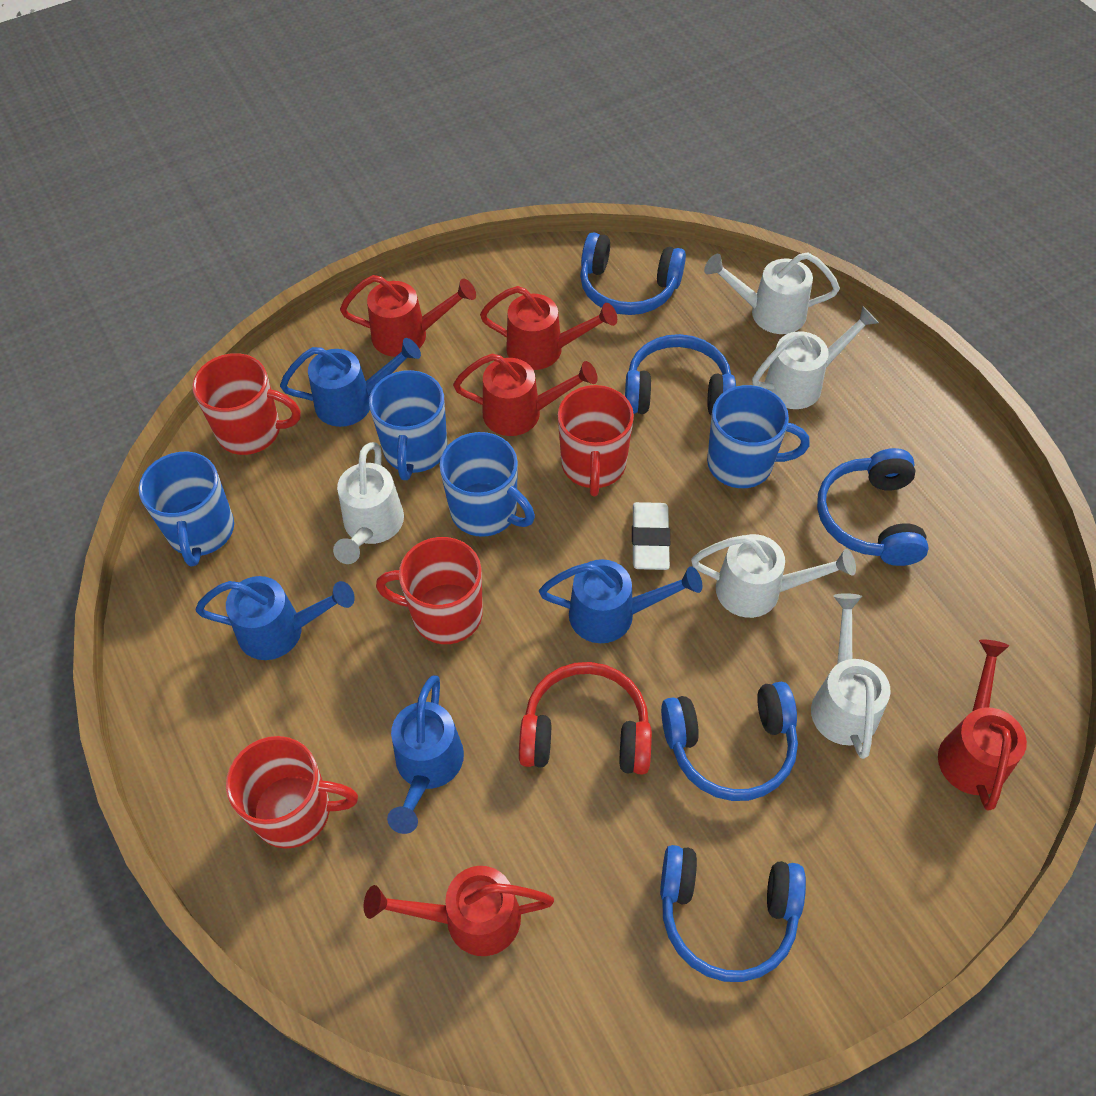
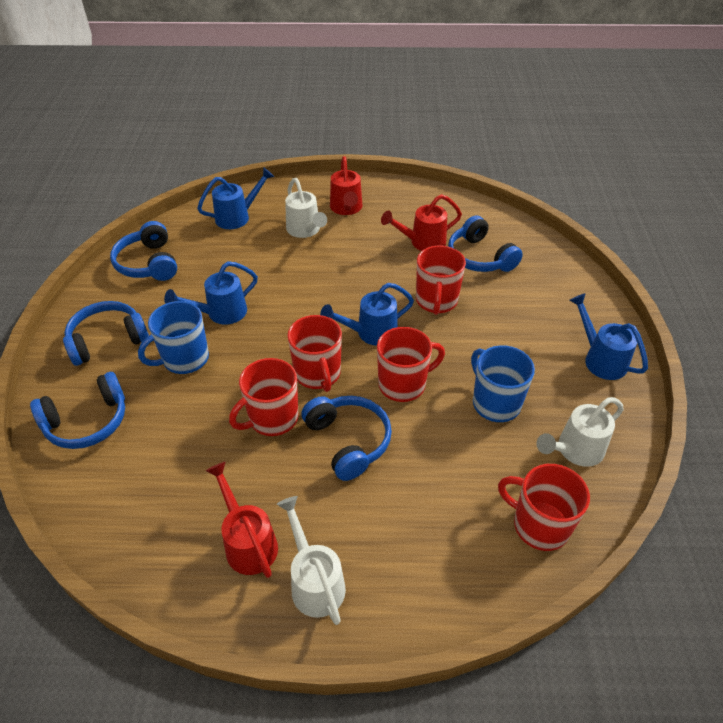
blue mug: 4 -> 2
red headphones: 1 -> 0
red mug: 4 -> 5
red watering can: 5 -> 3
white eraser: 1 -> 0
white watering can: 5 -> 3

